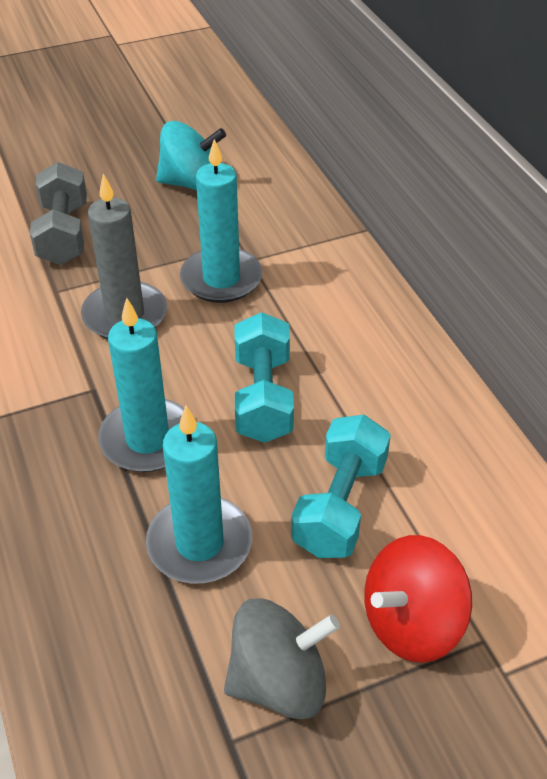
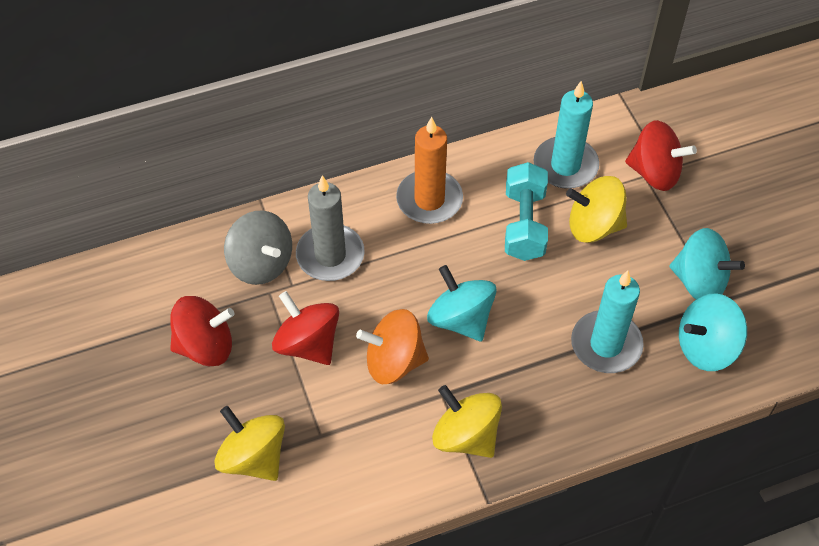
grey dumbbell: 1 -> 0
orange candle: 0 -> 1
orange spinning top: 0 -> 1
red spinning top: 1 -> 3
turquoise candle: 3 -> 2
turquoise dumbbell: 2 -> 1
turquoise spinning top: 1 -> 3
yellow spinning top: 0 -> 3

